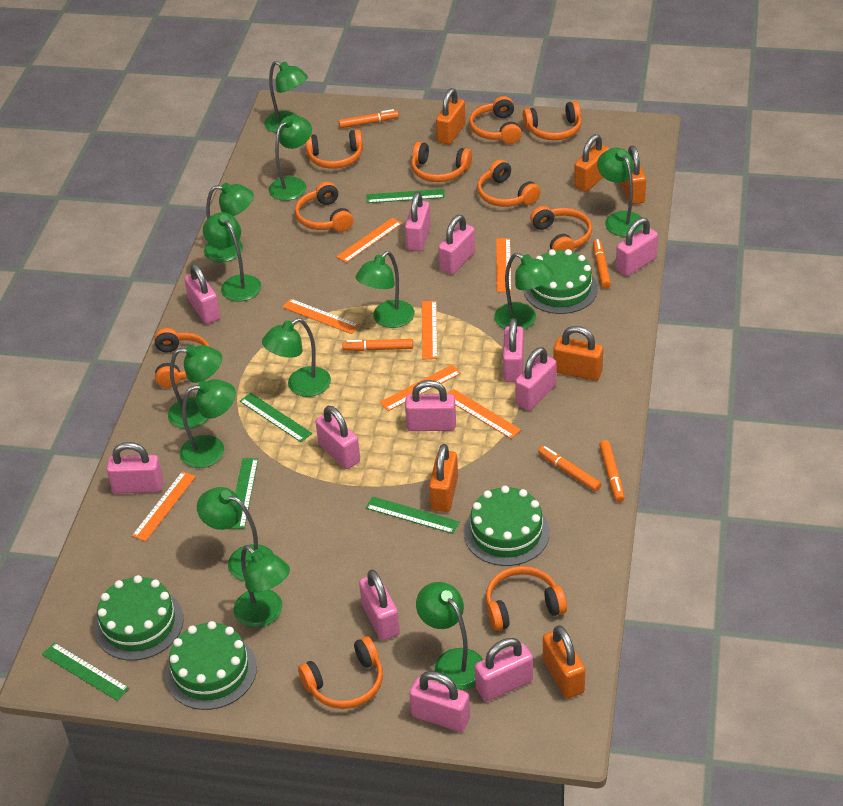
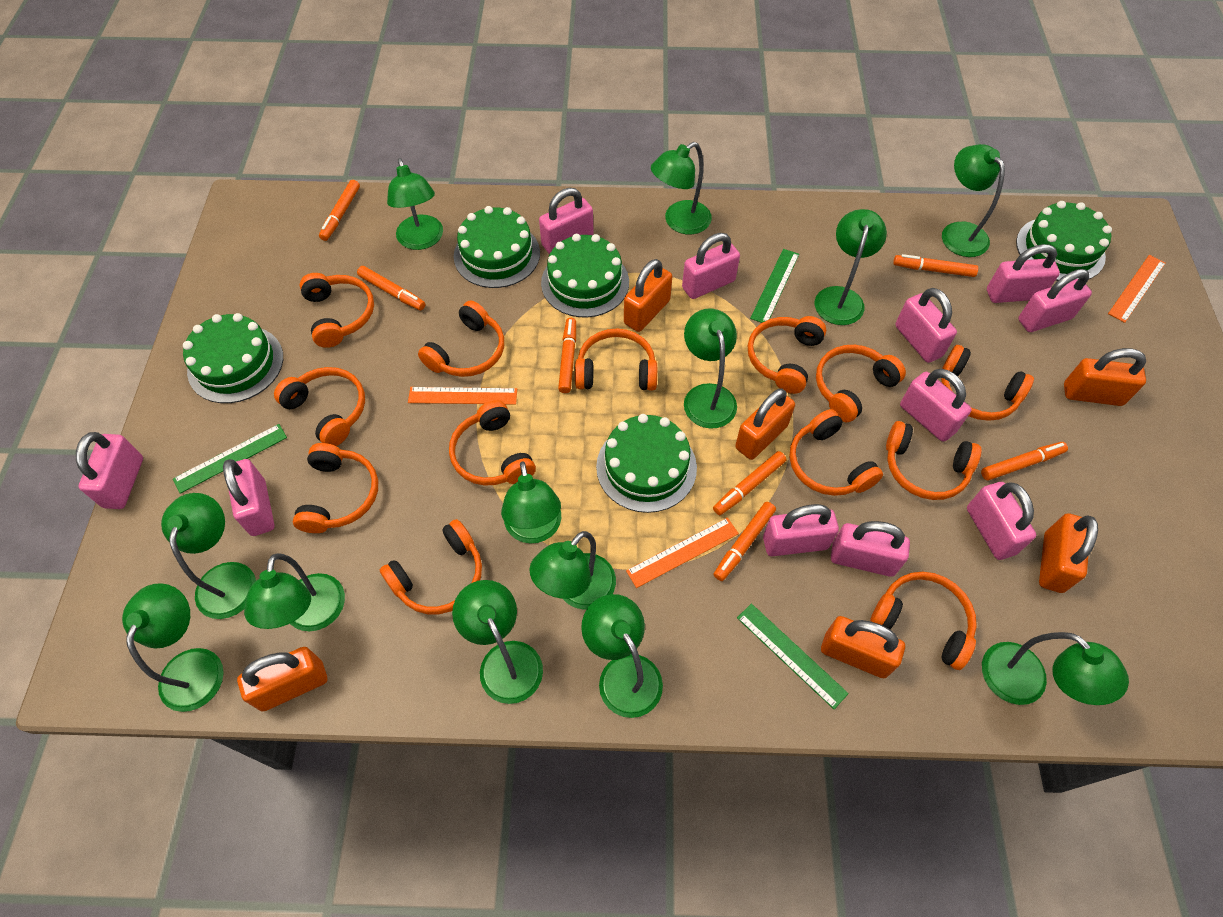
green cake: 4 -> 5
green ruler: 5 -> 3
orange headphones: 10 -> 13
orange marker: 5 -> 7
orange ruler: 7 -> 3
pink padlock: 12 -> 11

